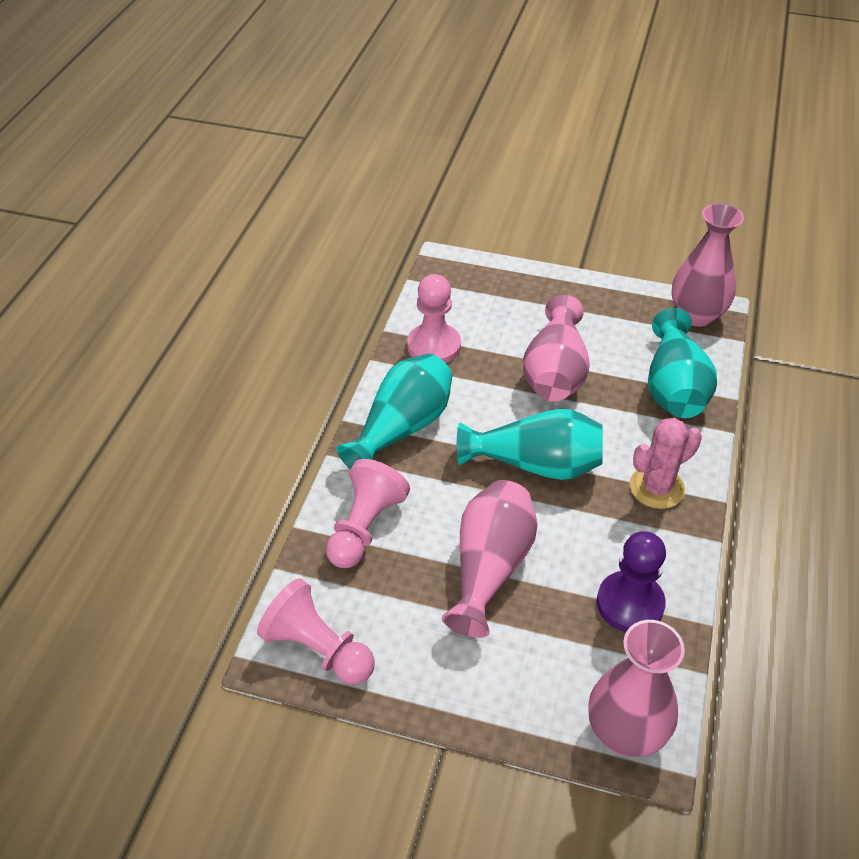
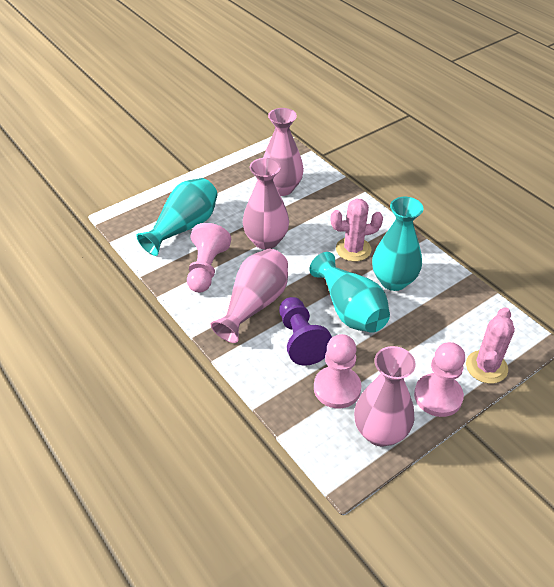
pink cactus: 1 -> 2

